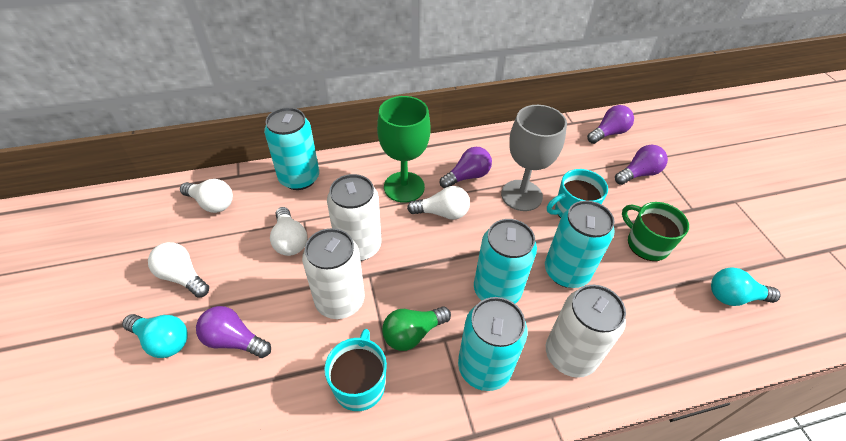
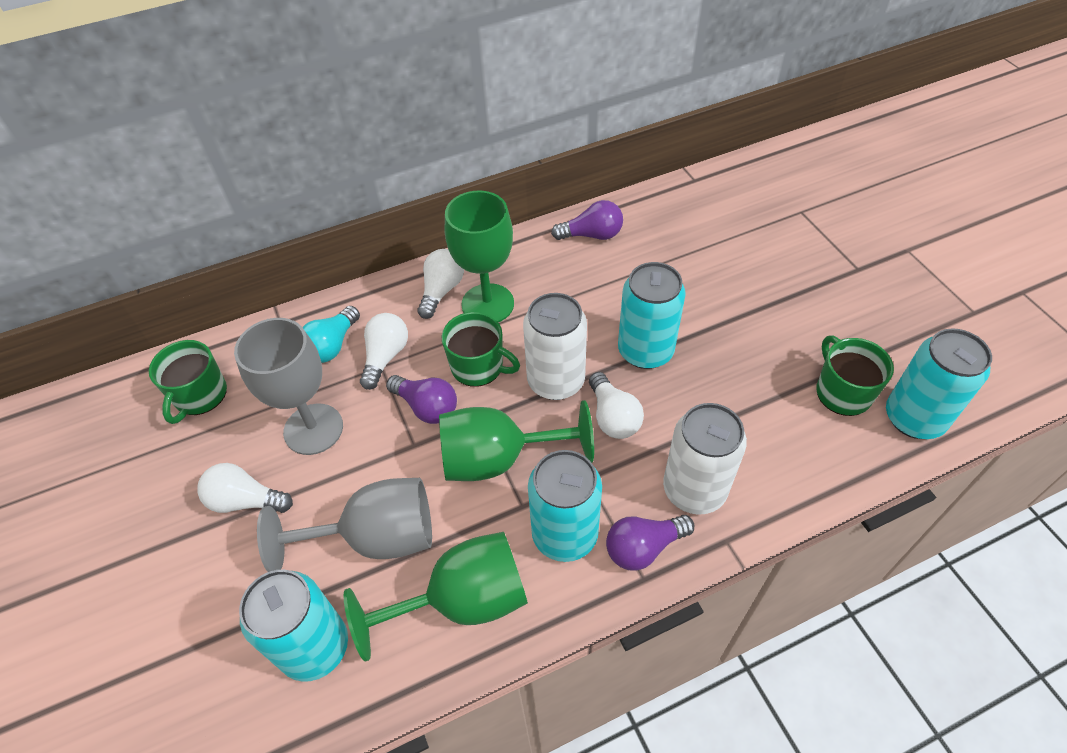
green goblet: 1 -> 3
green light bulb: 1 -> 0
green mug: 1 -> 3
grey goblet: 1 -> 2
purple light bulb: 4 -> 3
turquoise light bulb: 2 -> 1
turquoise mug: 2 -> 0
white can: 3 -> 2

